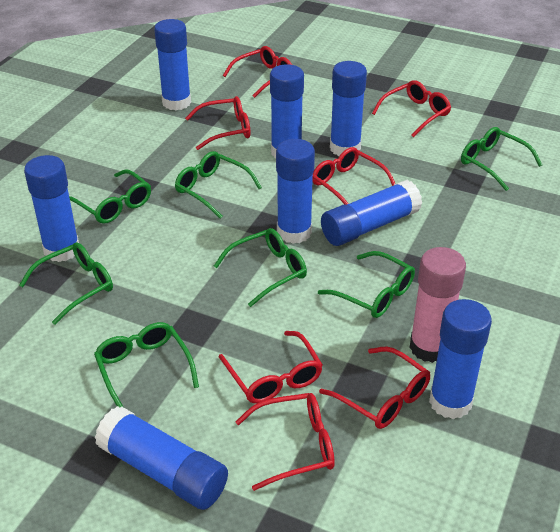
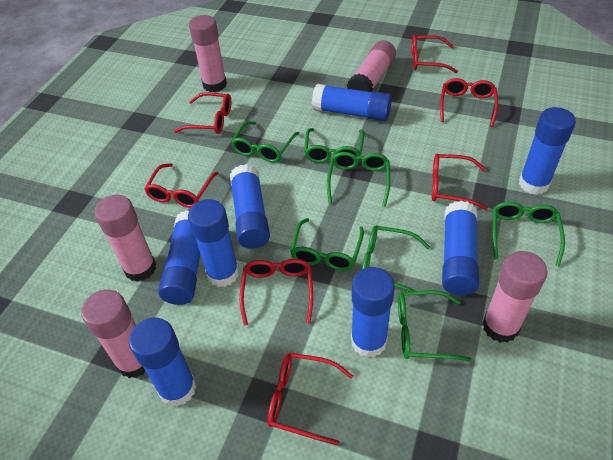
pink glue stick: 1 -> 5

